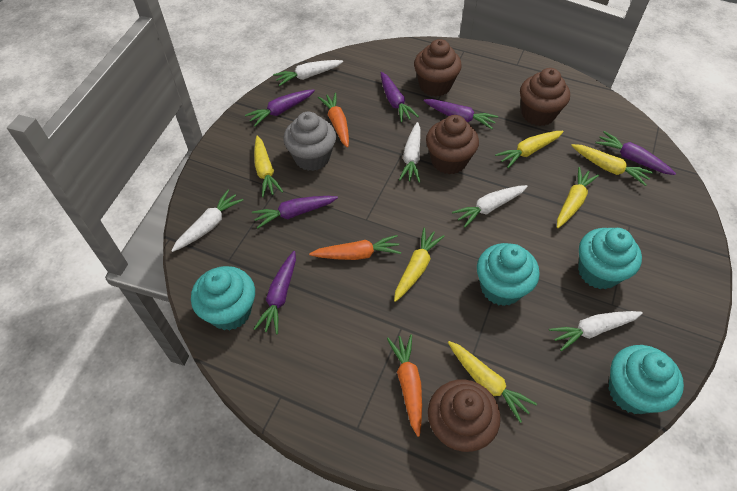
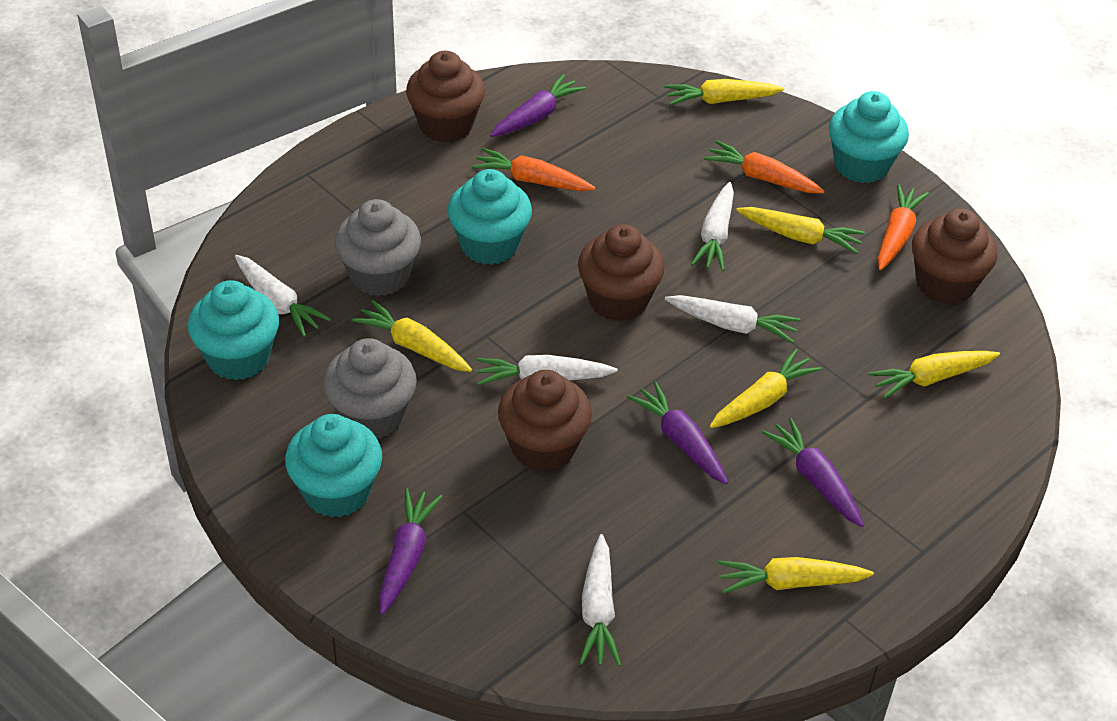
grey cupcake: 1 -> 2
purple carrot: 6 -> 4

